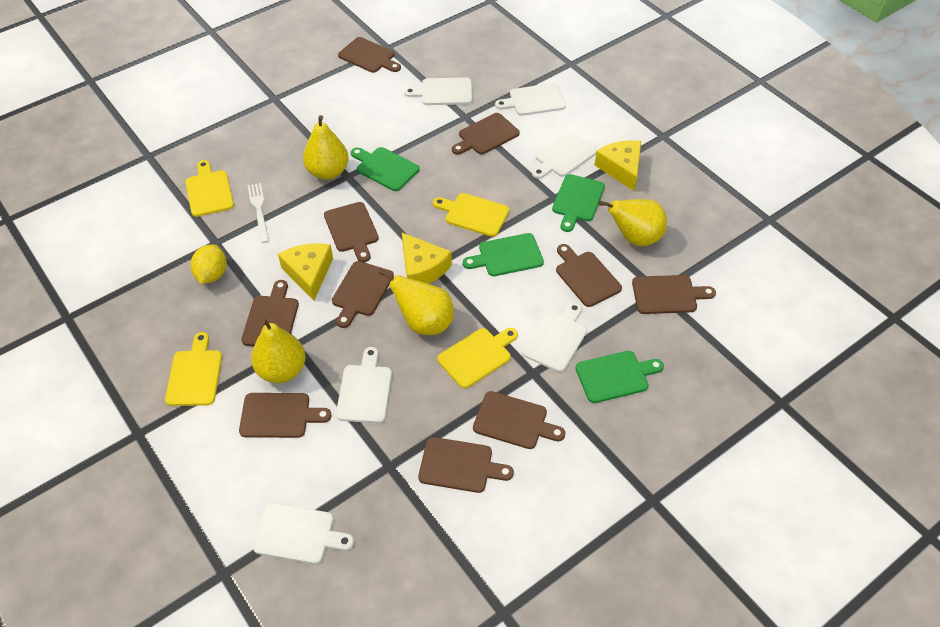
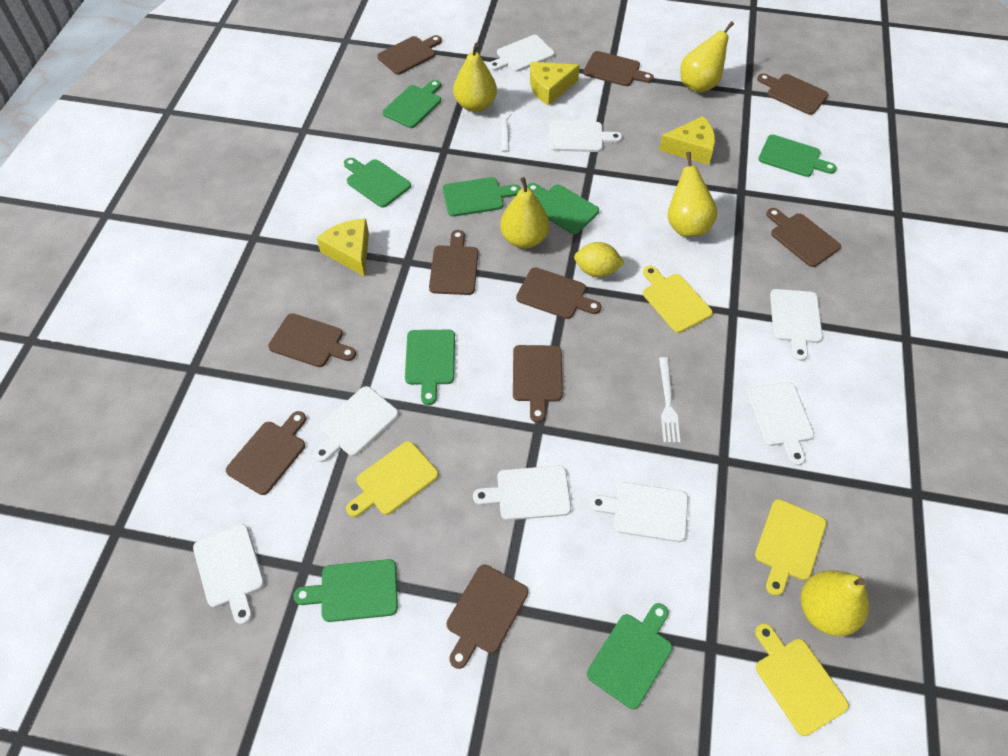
green cutting board: 4 -> 8
white cutting board: 6 -> 8
white fork: 1 -> 2
yellow pear: 4 -> 5

